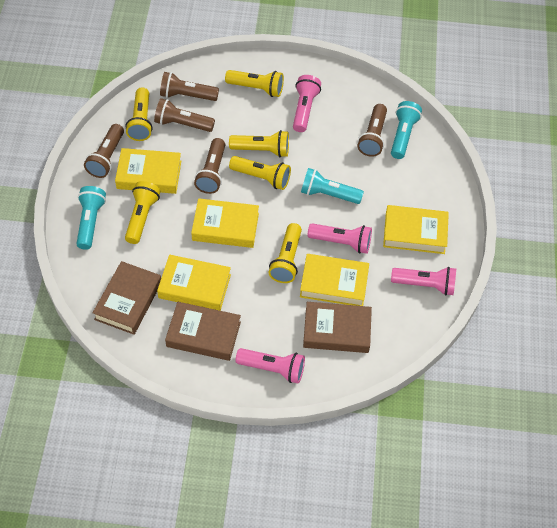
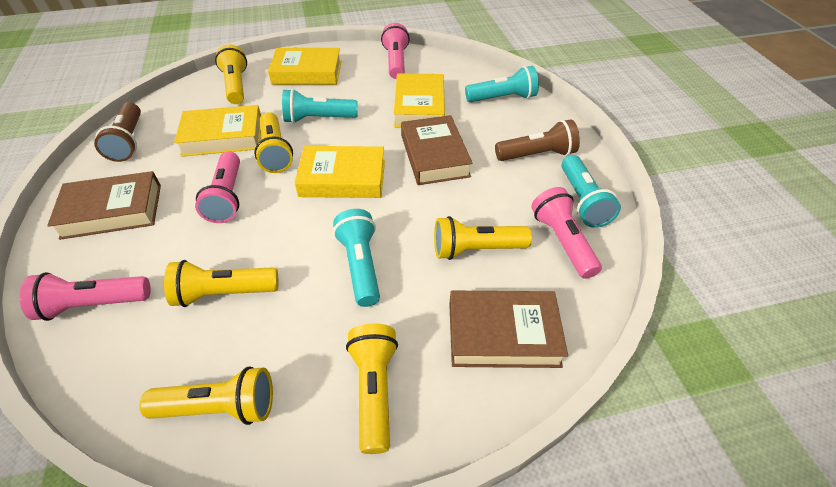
brown flashlight: 5 -> 2
turquoise flashlight: 3 -> 4
yellow book: 5 -> 4

